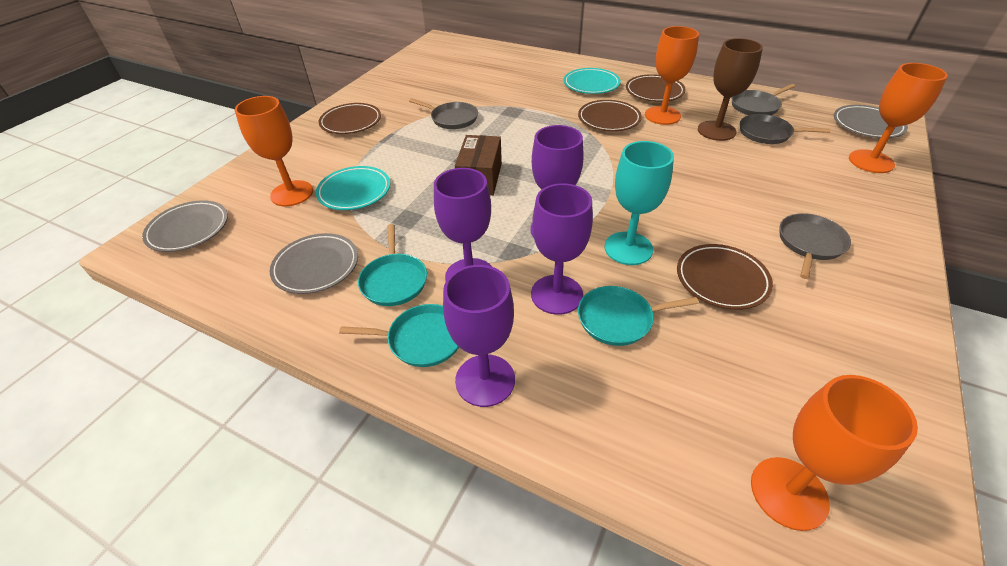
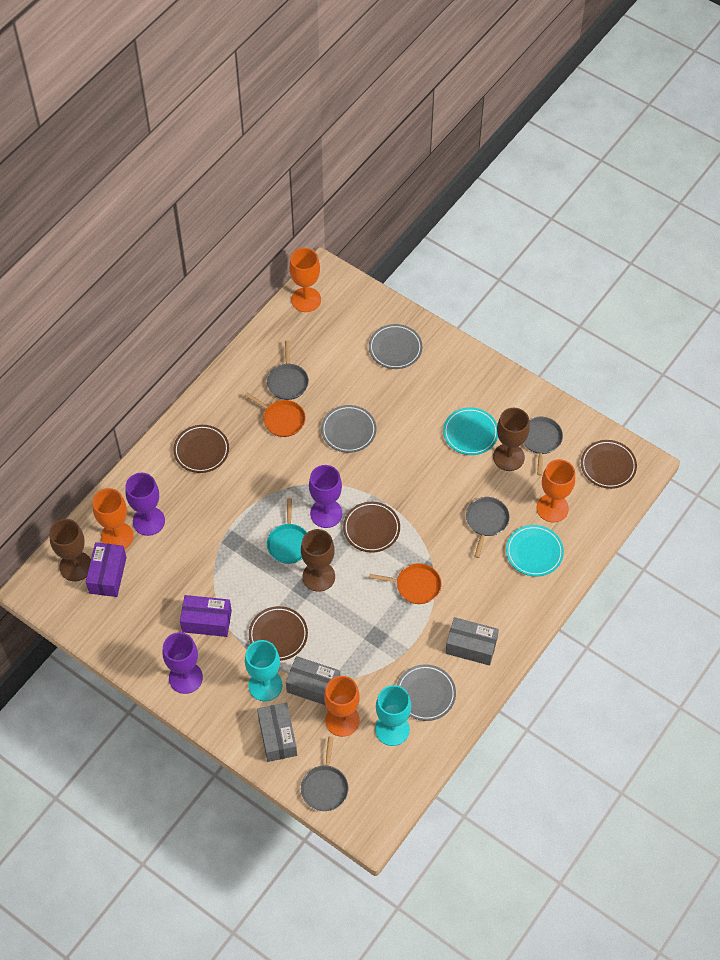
brown box: 1 -> 0
brown goblet: 1 -> 3
grey box: 0 -> 3
orange pan: 0 -> 2
purple box: 0 -> 2
purple goblet: 4 -> 3
turquoise goblet: 1 -> 2
turquoise pan: 3 -> 1

